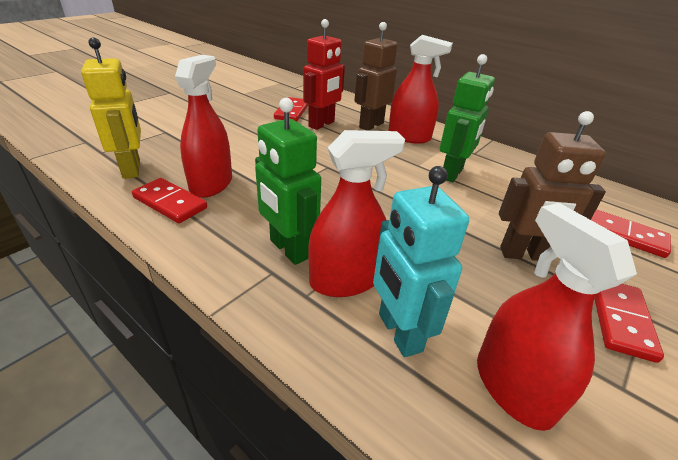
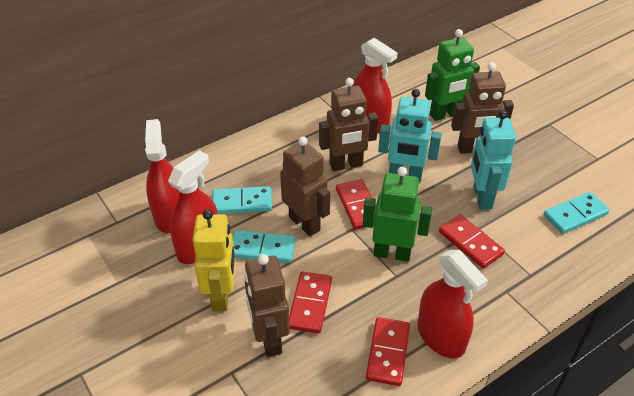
brown robot: 2 -> 4
red robot: 1 -> 0
turquoise domino: 0 -> 3
turquoise robot: 1 -> 2

